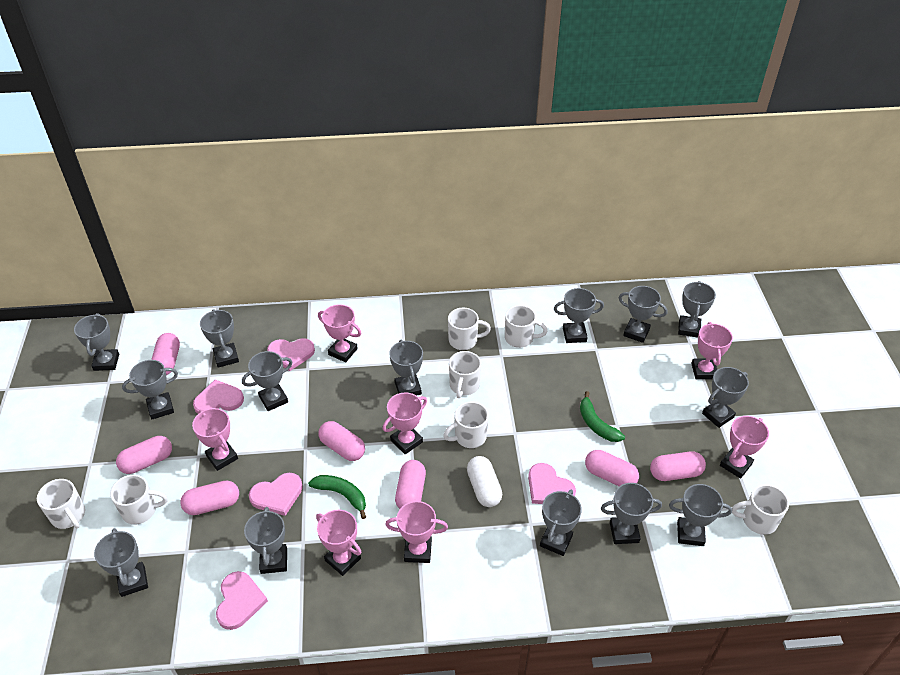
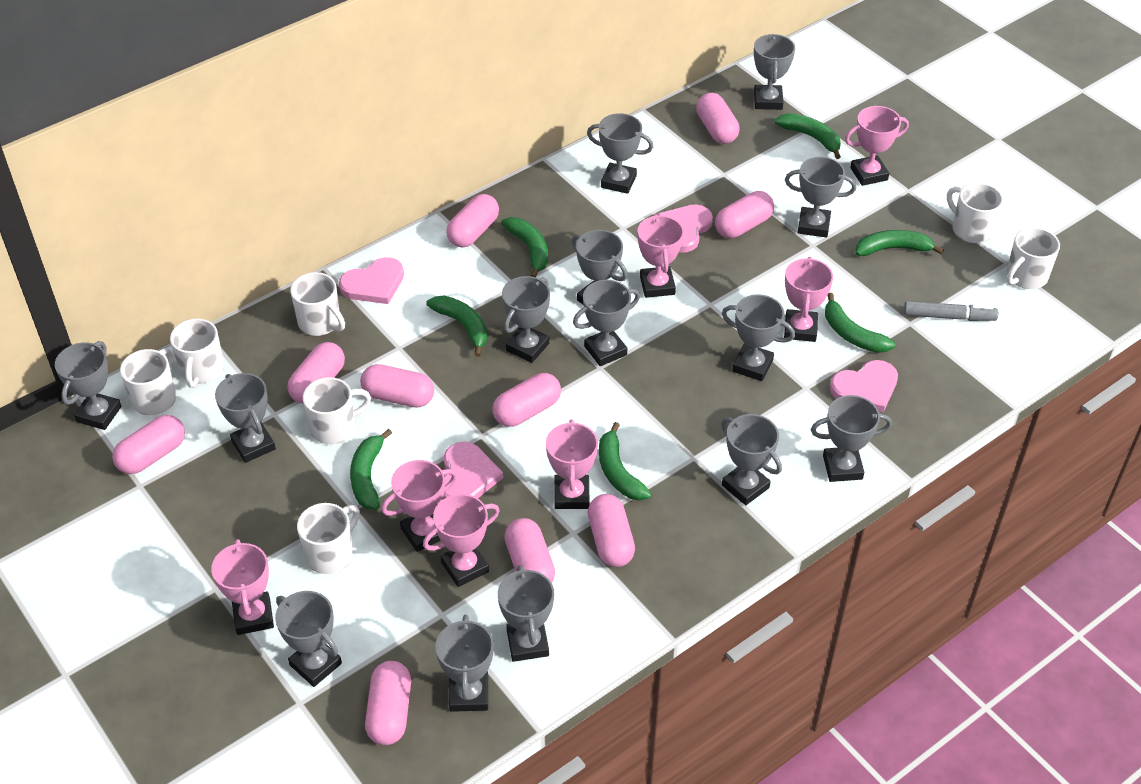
green banana: 2 -> 7
grey marker: 0 -> 1
pink capsule: 7 -> 10
pink heart: 5 -> 4
white capsule: 1 -> 0

